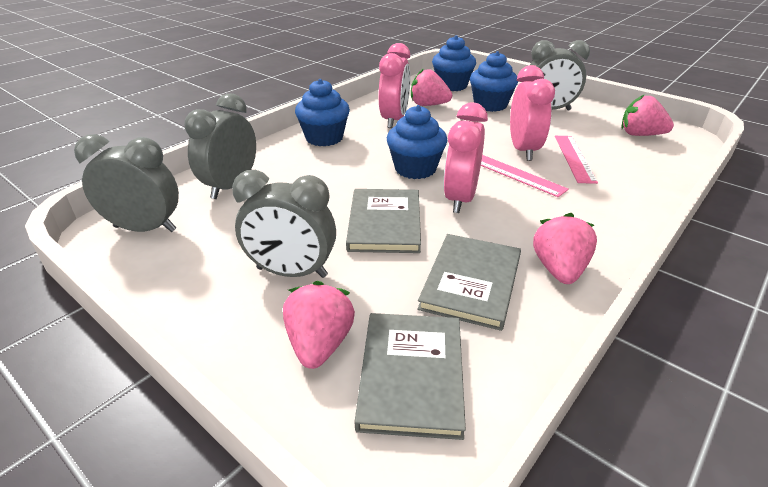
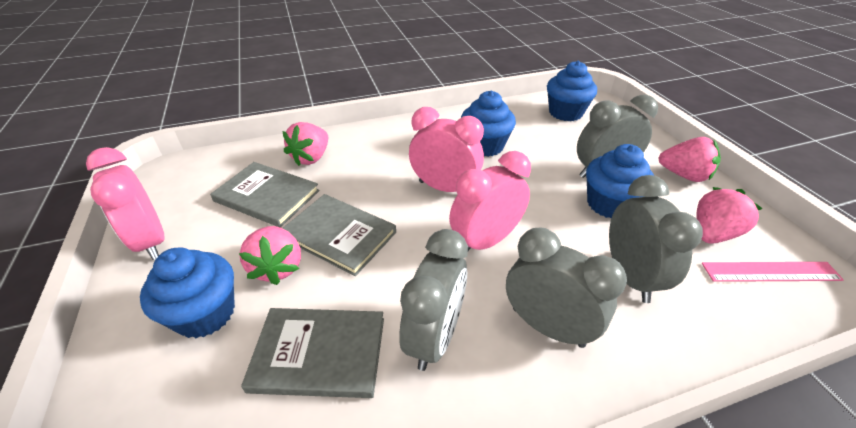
pink ruler: 2 -> 1

